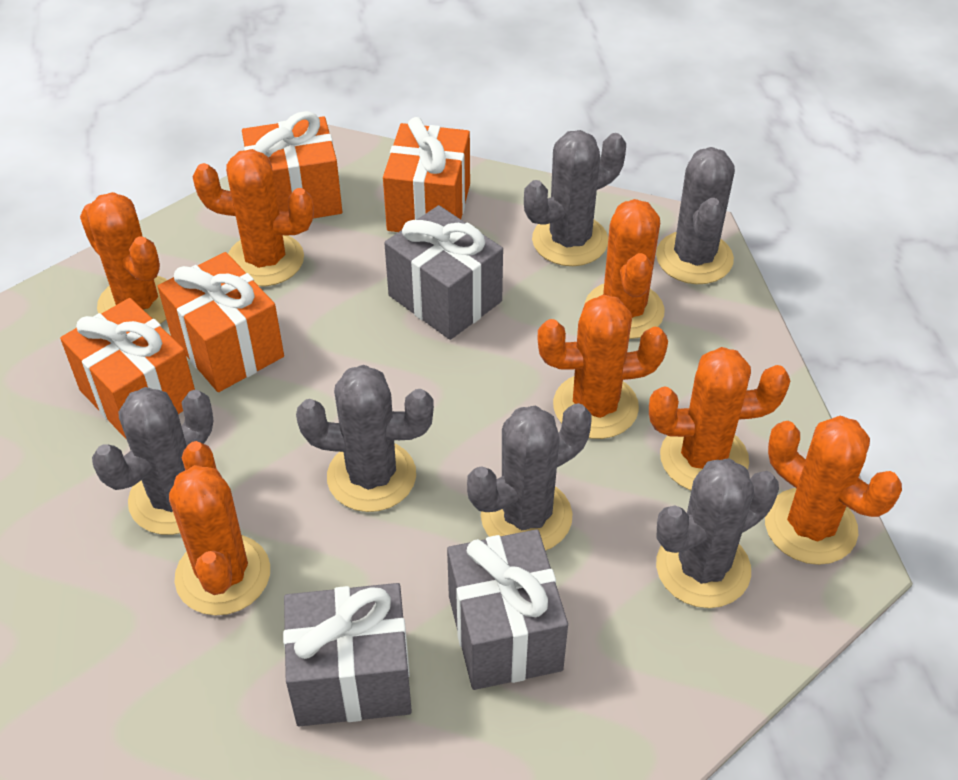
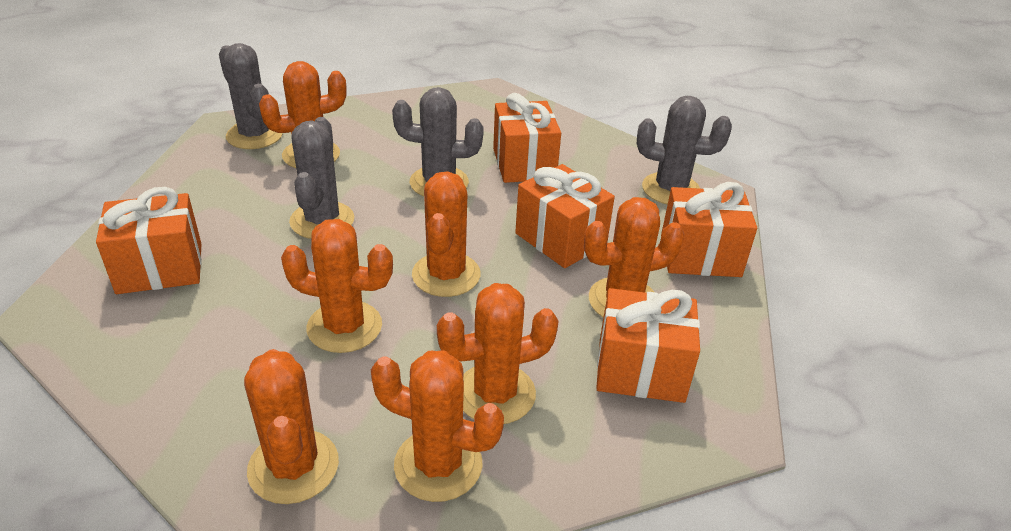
grey cactus: 6 -> 4
grey gift: 3 -> 0
orange gift: 4 -> 5

